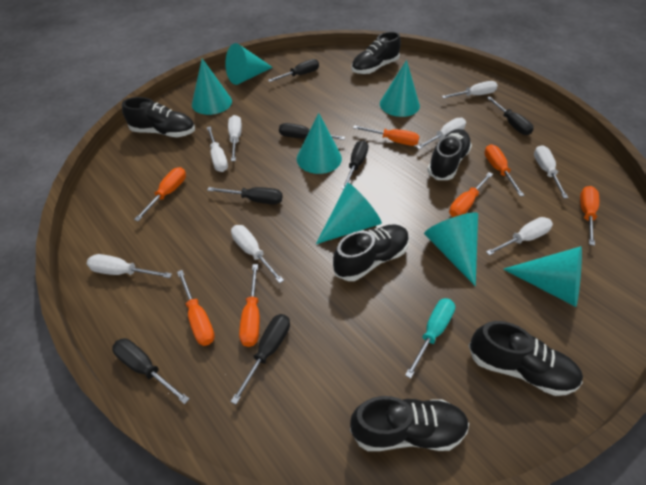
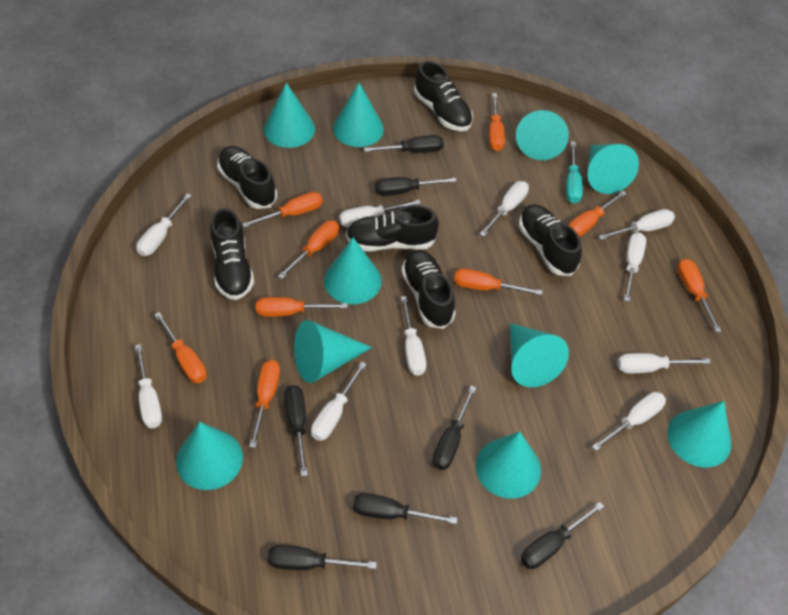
orange screwdriver: 7 -> 9
turquoise cone: 7 -> 10
white screwdriver: 8 -> 10

